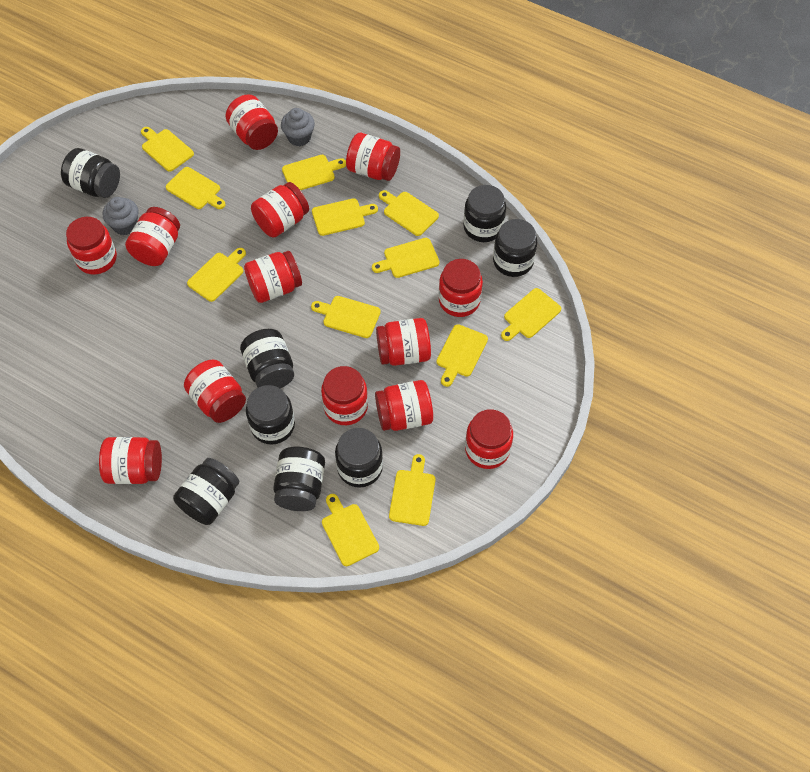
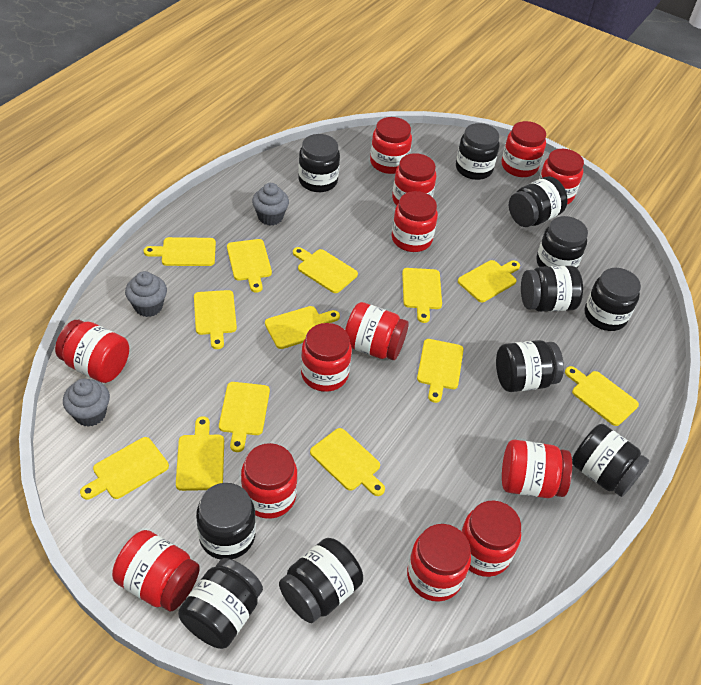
black jar: 8 -> 11
grey cupcake: 2 -> 3
yellow cutting board: 12 -> 13

